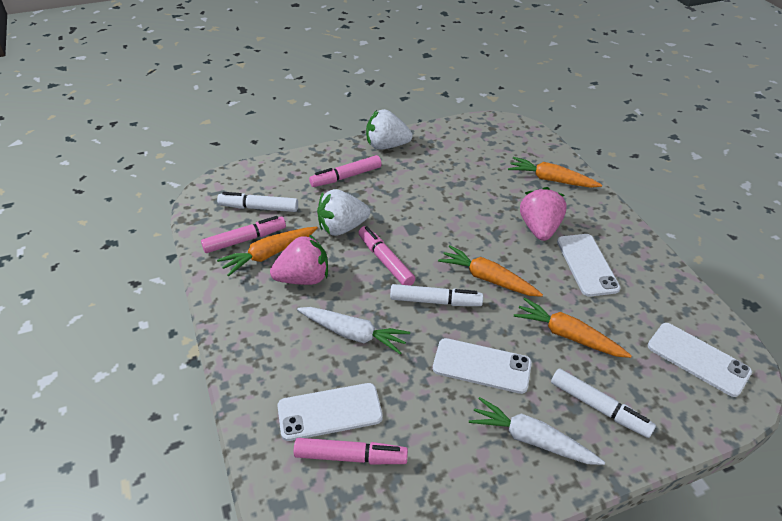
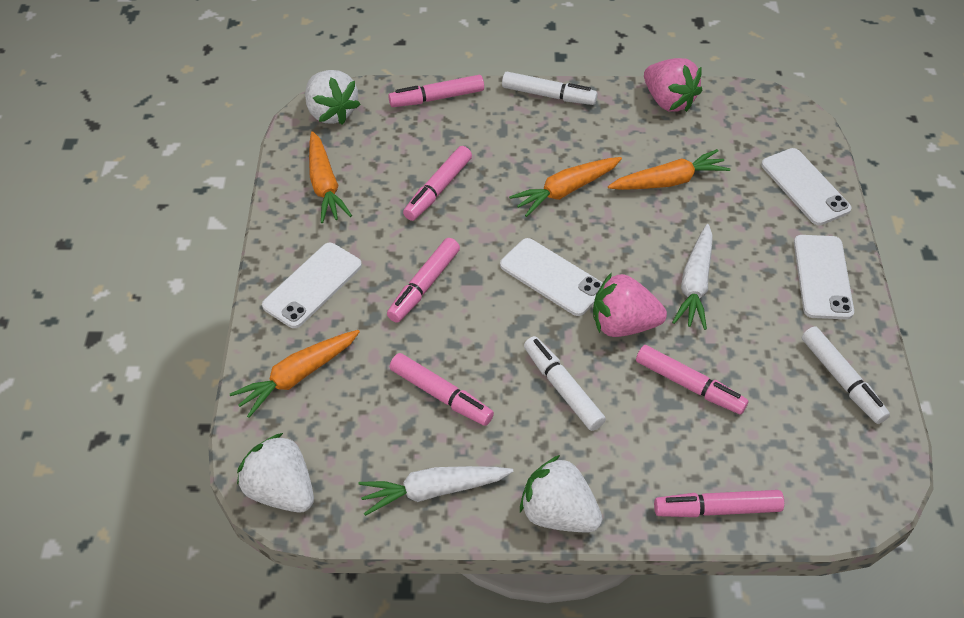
pink marker: 4 -> 6
white strawberry: 2 -> 3

